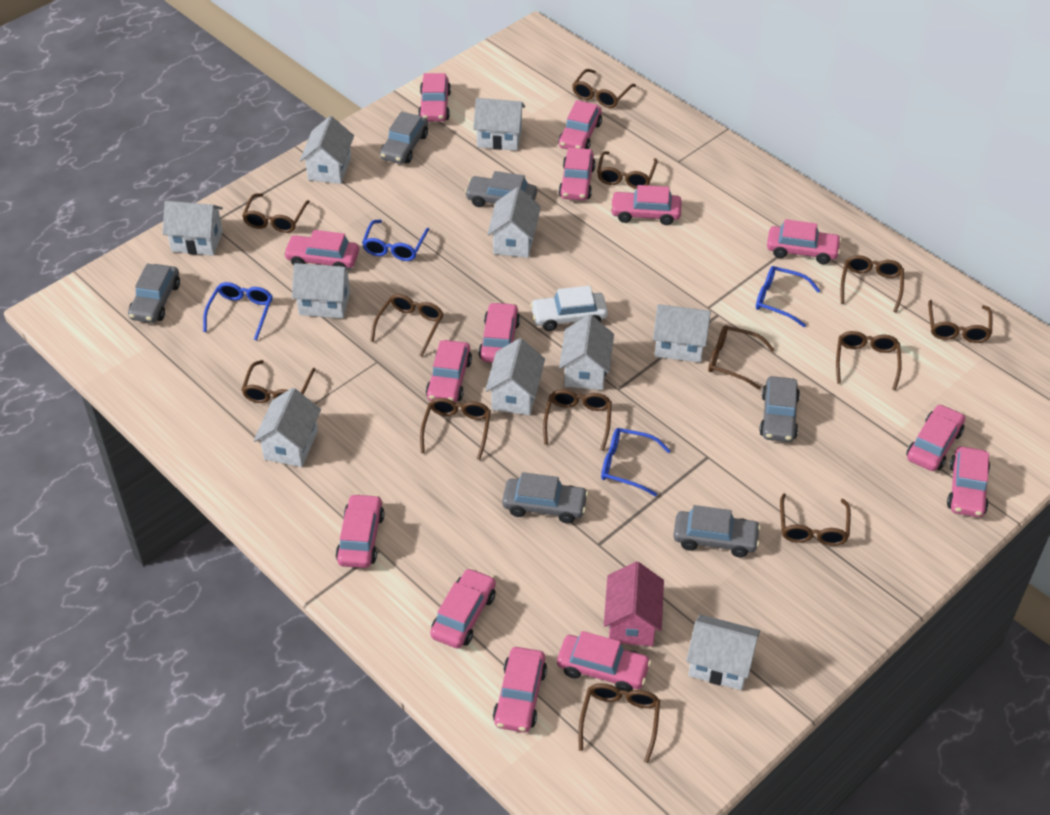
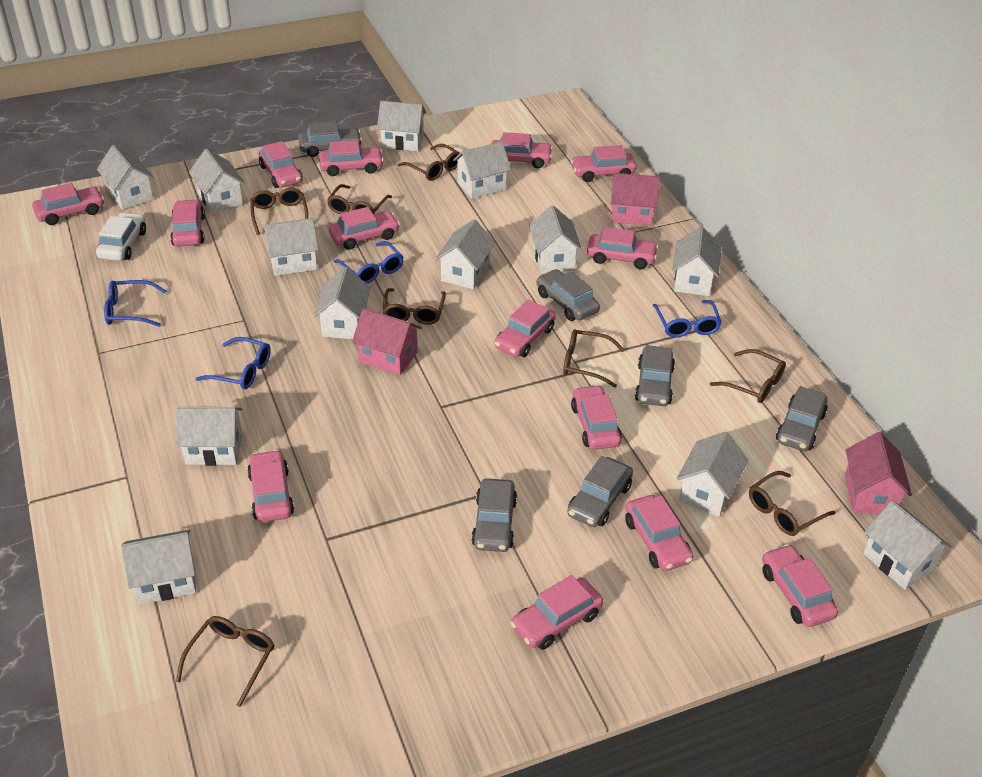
brown glasses: 13 -> 8
pink house: 1 -> 3
white house: 10 -> 13

